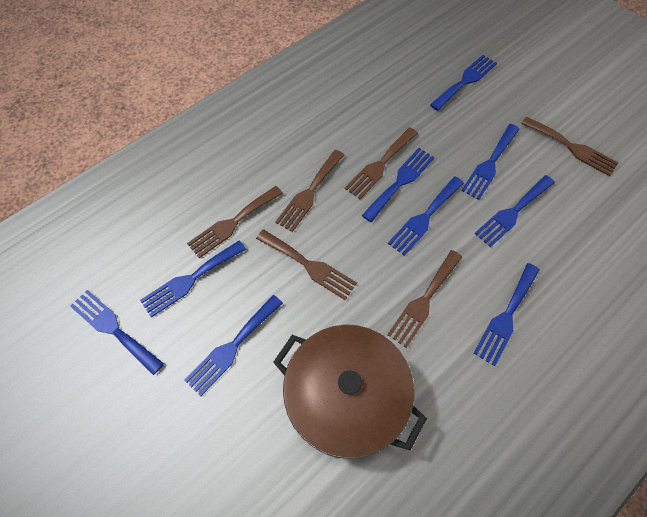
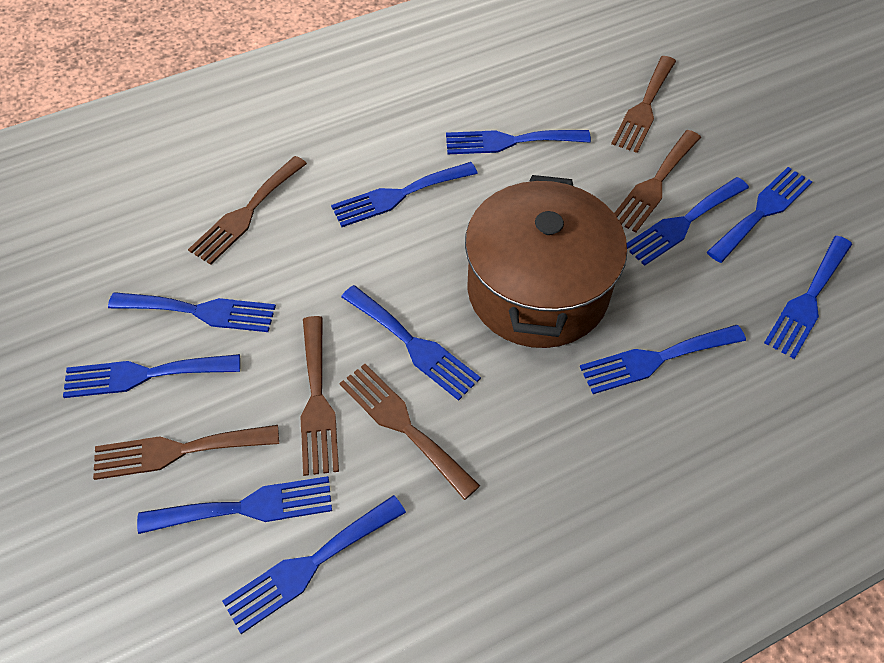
blue fork: 9 -> 11

